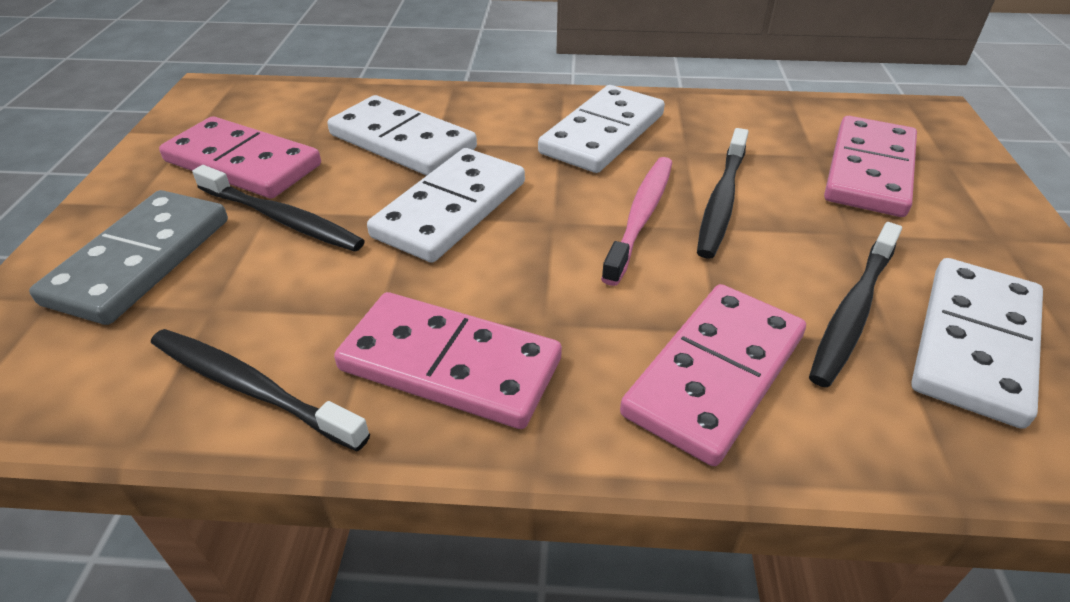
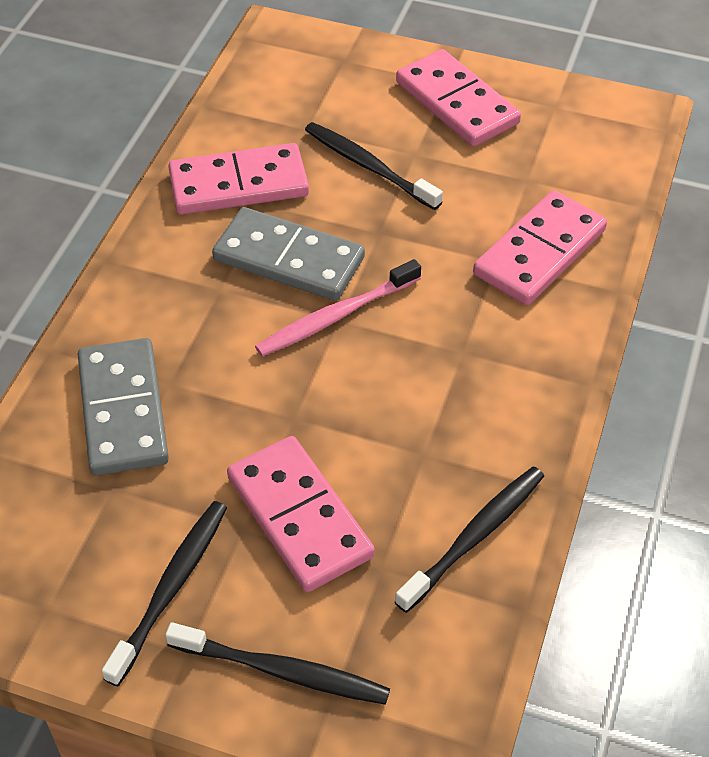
grey domino: 1 -> 2
white domino: 4 -> 0

